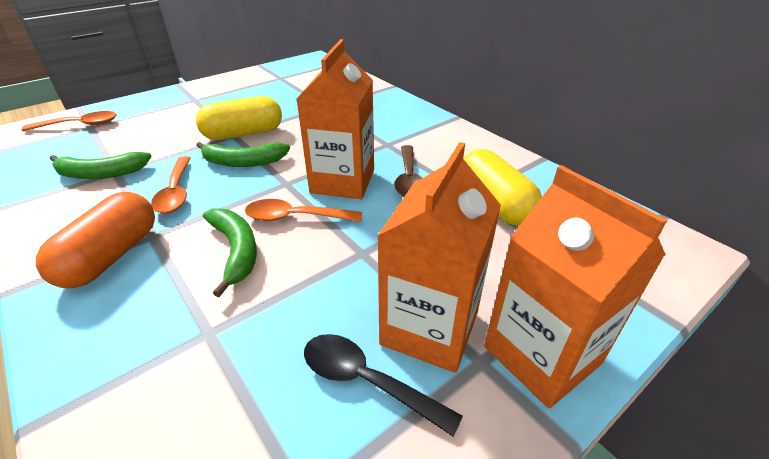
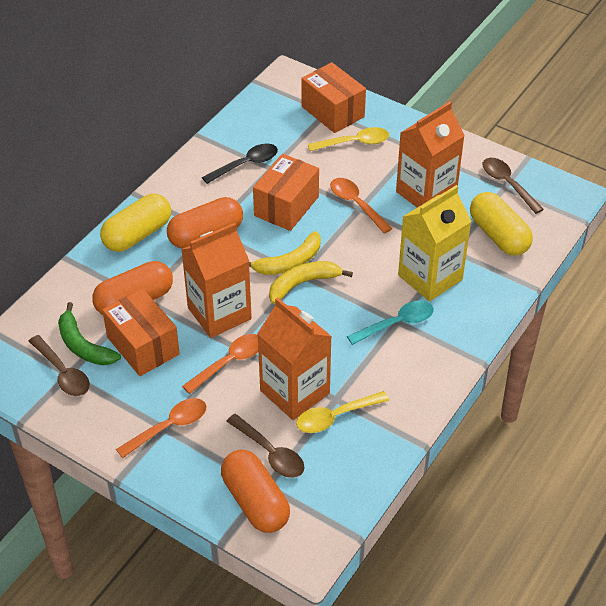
brown spoon: 1 -> 3
green banana: 3 -> 1
orange box: 0 -> 3
orange capsule: 1 -> 3
turquoise spoon: 0 -> 1
yellow banana: 0 -> 2
yellow carton: 0 -> 1
yellow spoon: 0 -> 2

